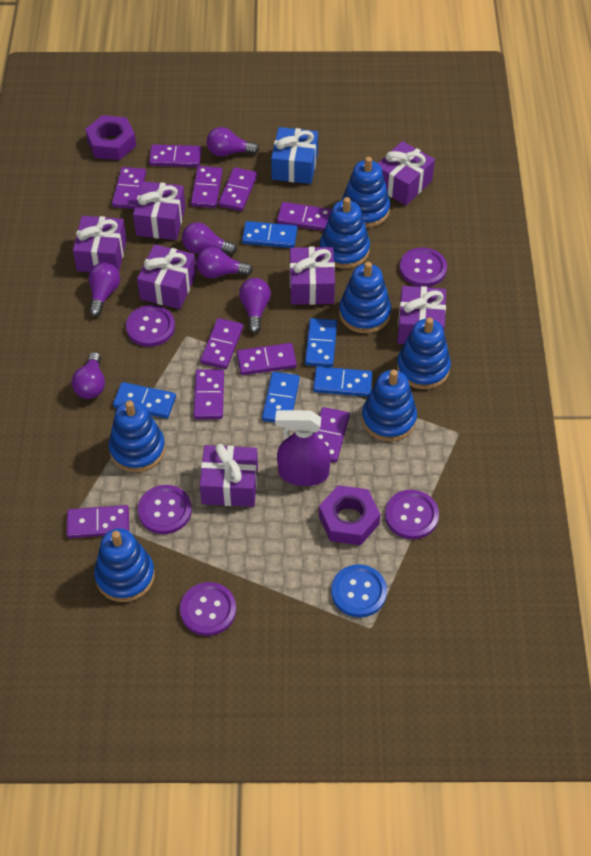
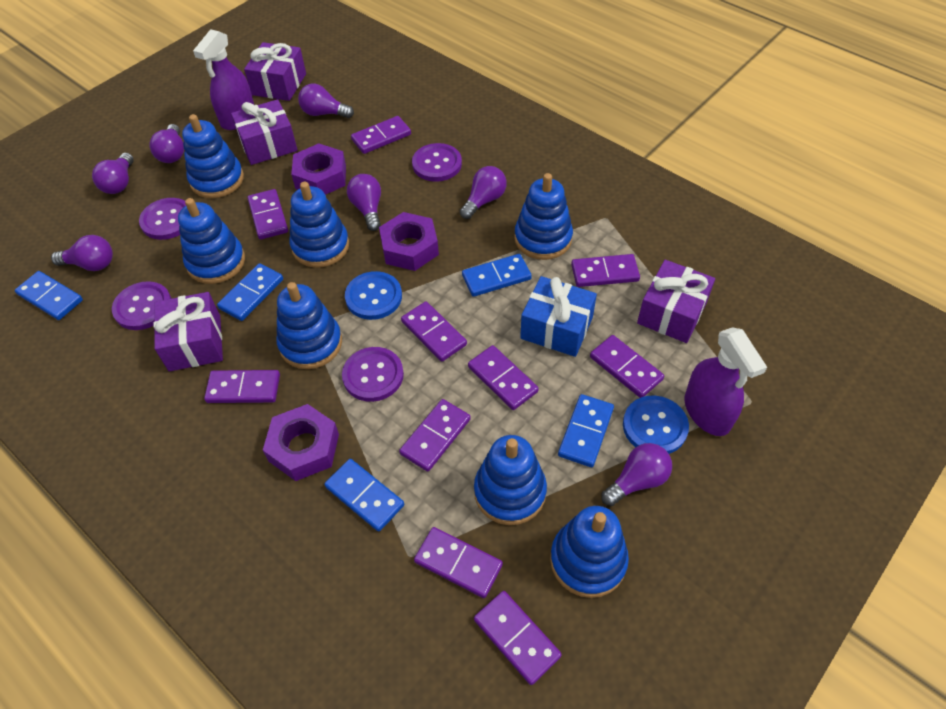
blue button: 1 -> 2
purple button: 5 -> 4
purple gift: 7 -> 4
purple light bulb: 6 -> 7
purple nut: 2 -> 3
purple spray bottle: 1 -> 2

